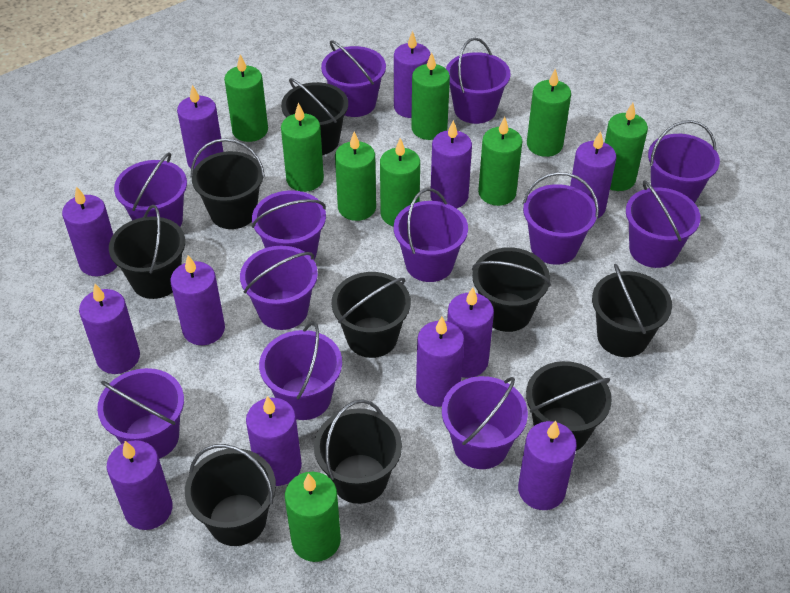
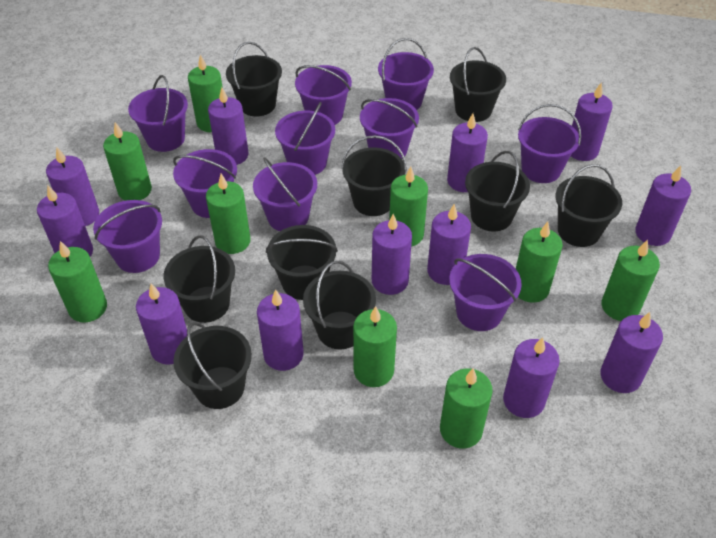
purple bucket: 12 -> 10

